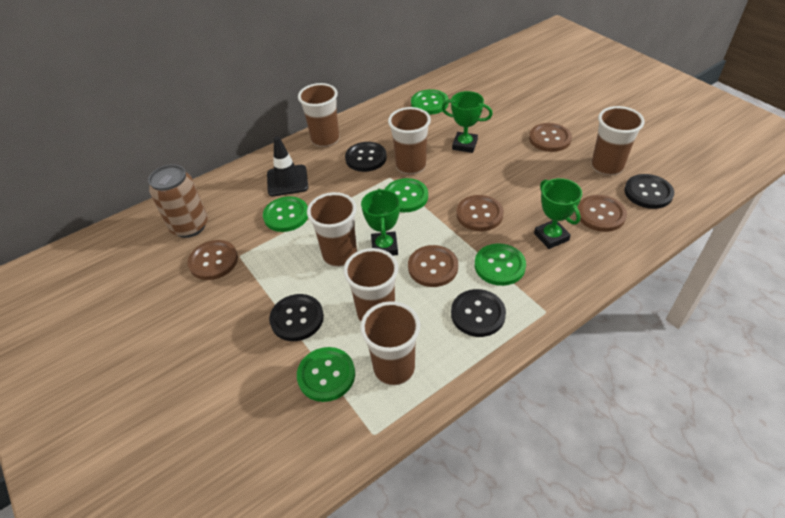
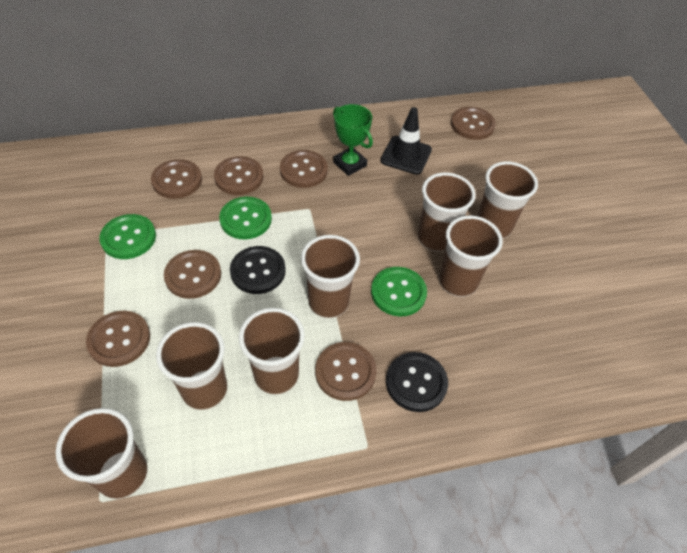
black button: 4 -> 2
brown button: 5 -> 7
brown can: 1 -> 0
brown cup: 6 -> 7
green button: 5 -> 3
green trophy: 3 -> 1

